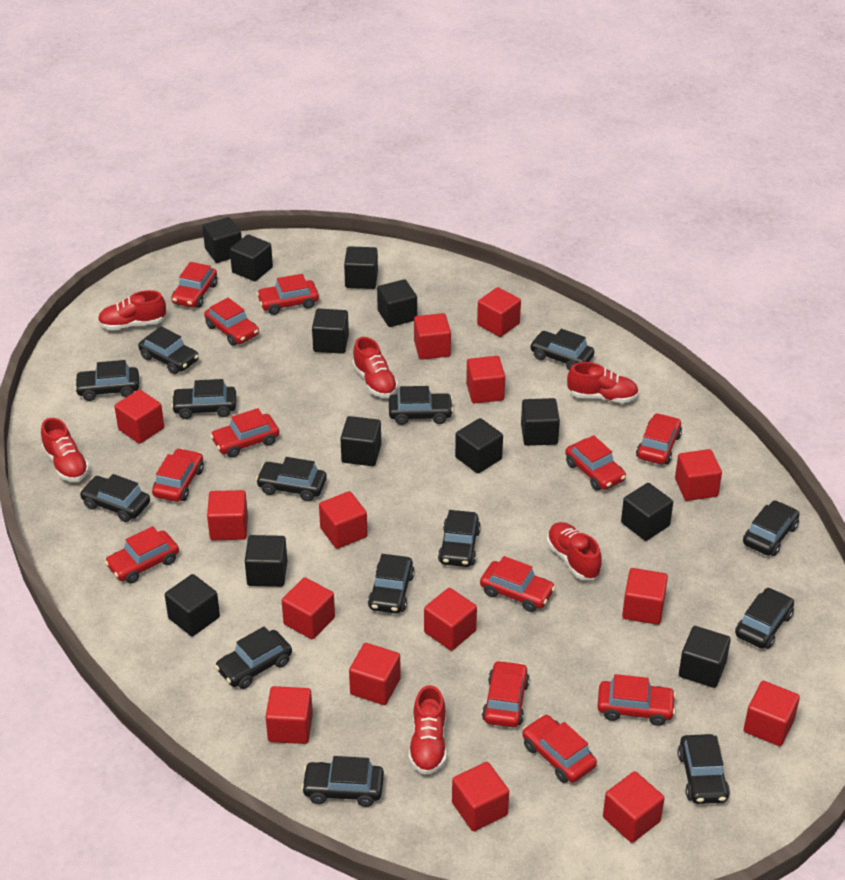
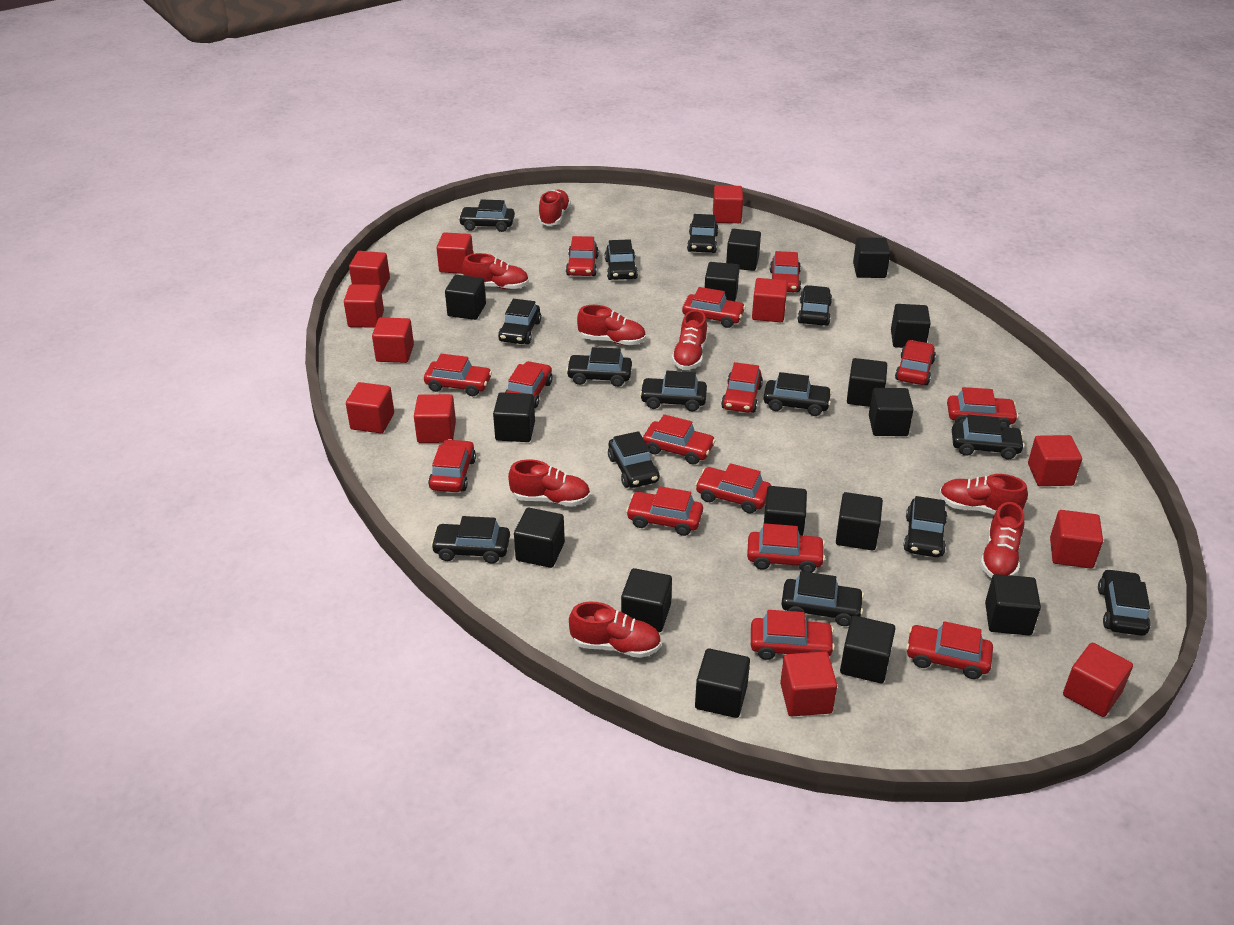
black cube: 12 -> 15
red car: 12 -> 15
red cube: 15 -> 12
red shoe: 6 -> 8

